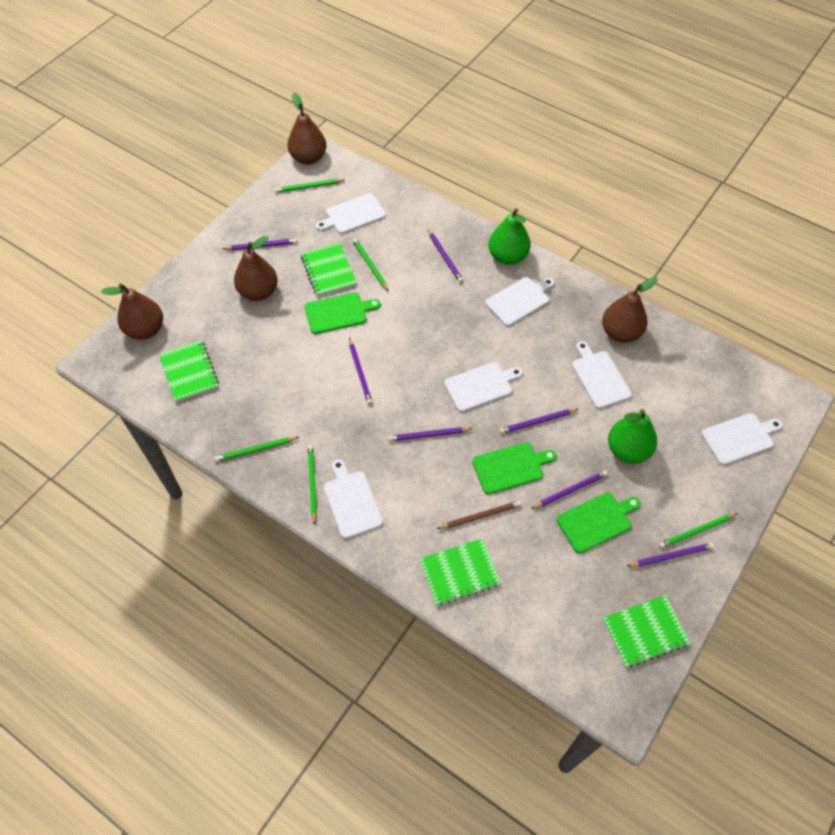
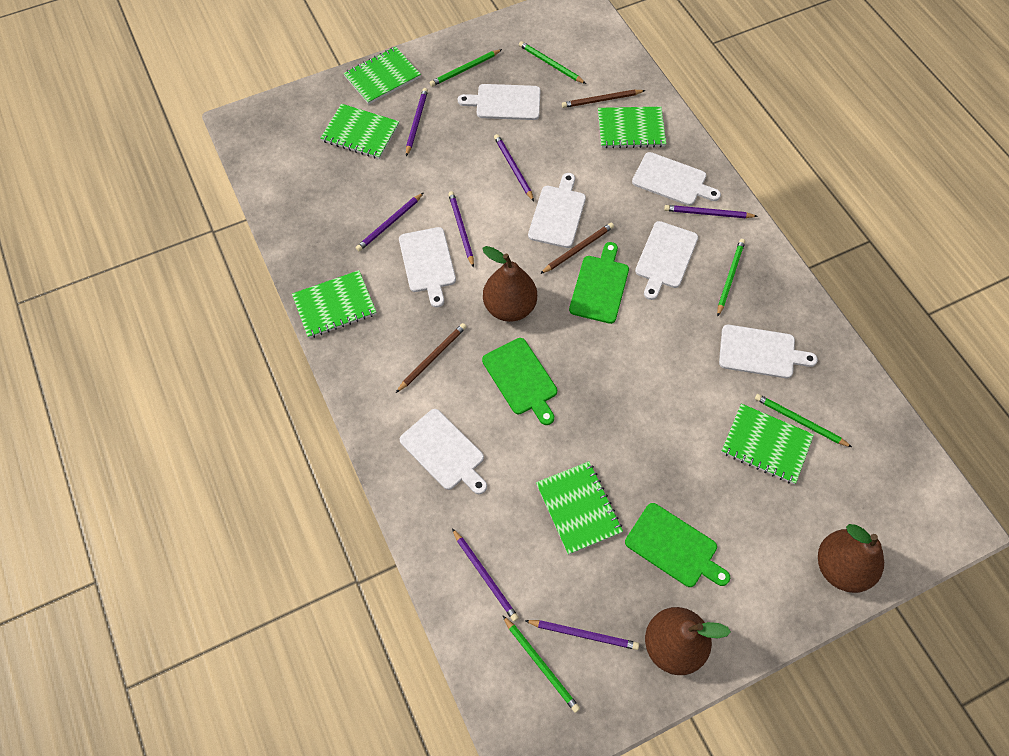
brown pear: 4 -> 3
brown pencil: 1 -> 3
green notebook: 4 -> 6
green pear: 2 -> 0
white cutting board: 6 -> 7

